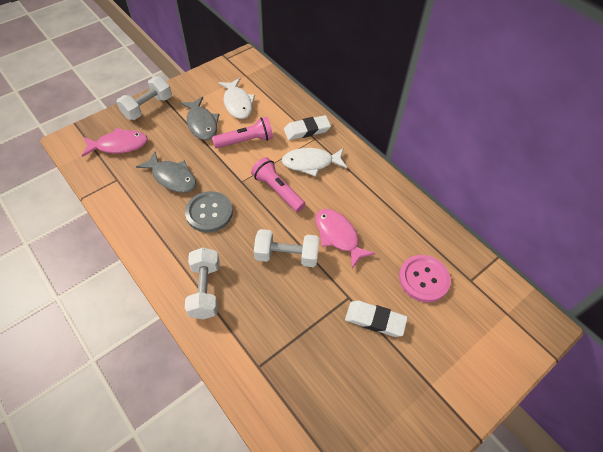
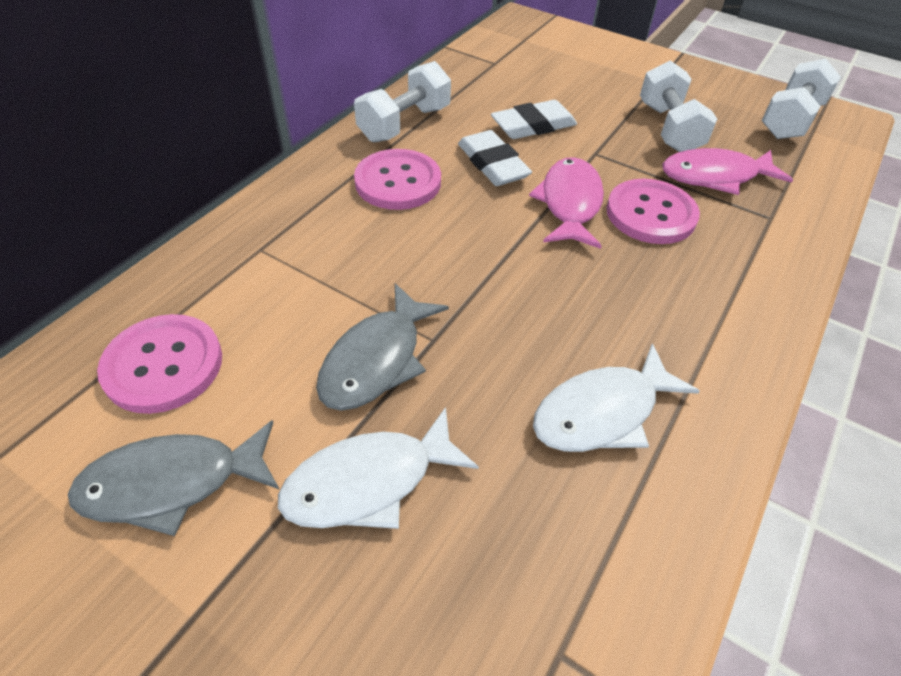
grey button: 1 -> 0
pink button: 1 -> 3
pink flashlight: 2 -> 0

